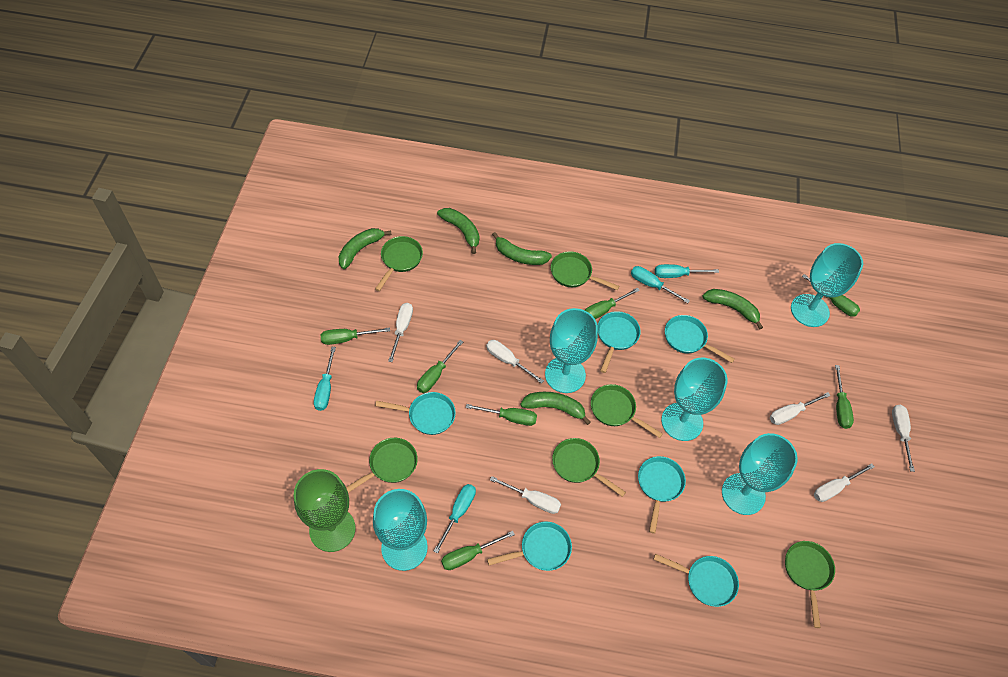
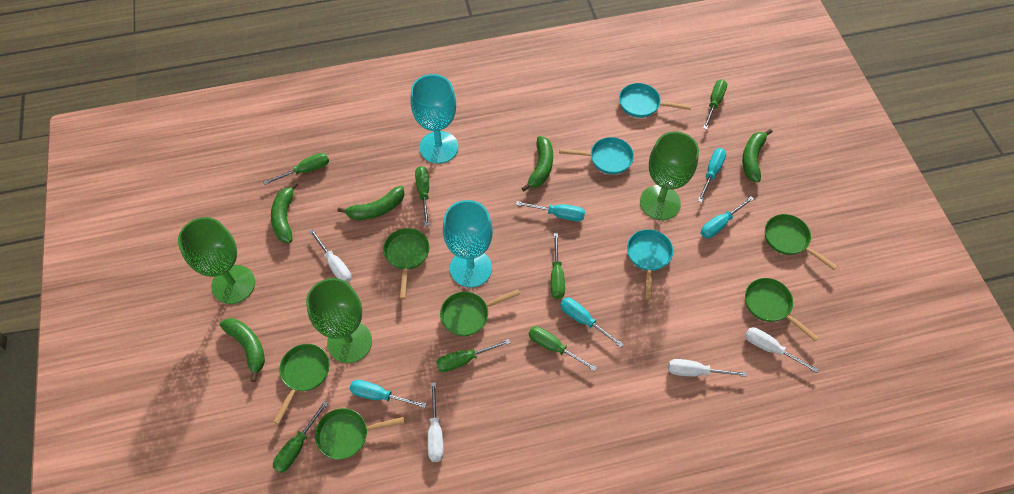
green goblet: 1 -> 3
turquoise goblet: 5 -> 2
turquoise pan: 6 -> 3
turquoise screwdriver: 4 -> 5
white screwdriver: 6 -> 4

